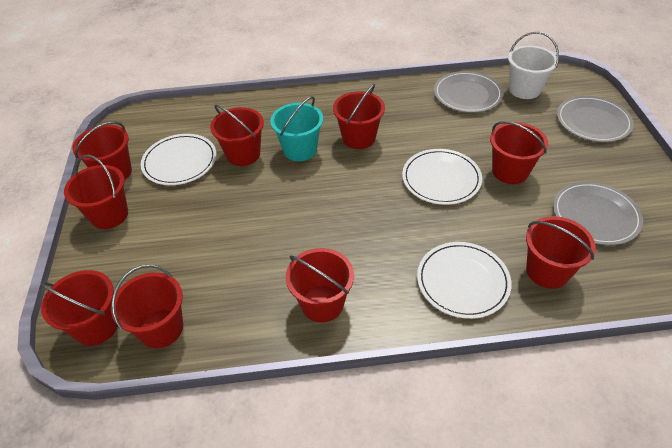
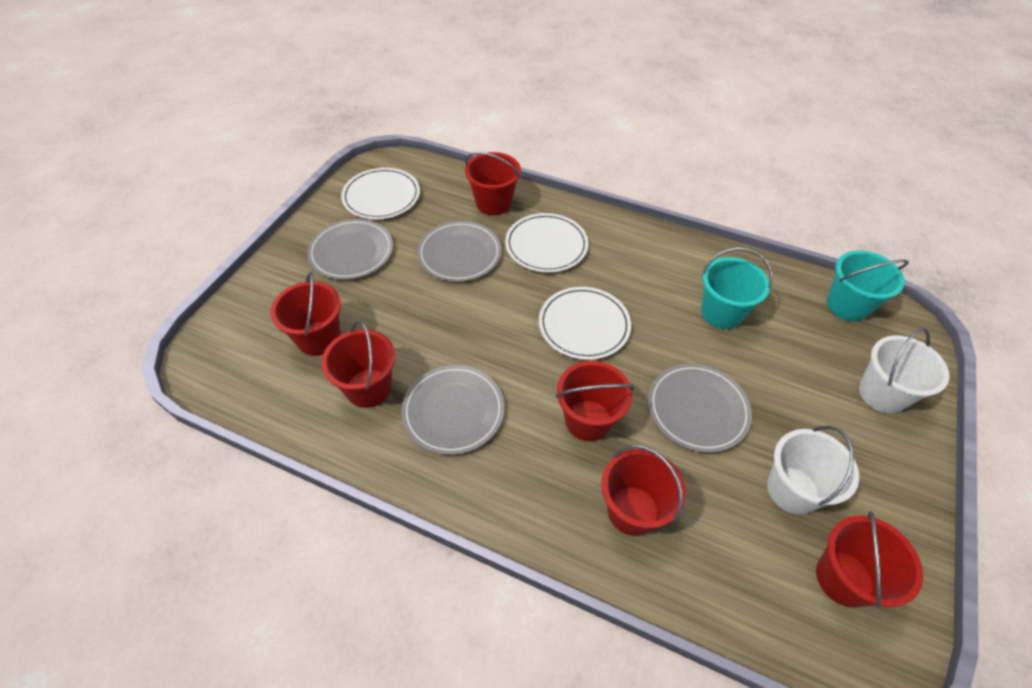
grey plate: 3 -> 4
red bucket: 9 -> 6
turquoise bucket: 1 -> 2
white bucket: 1 -> 2

